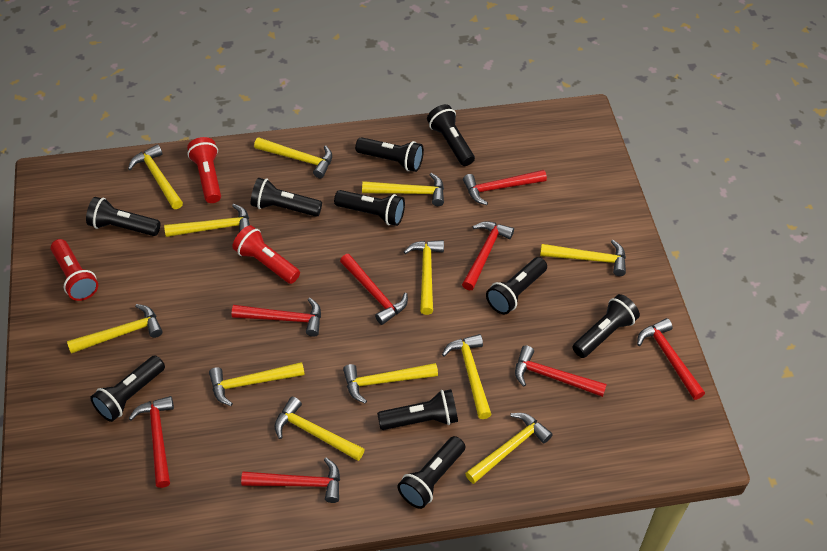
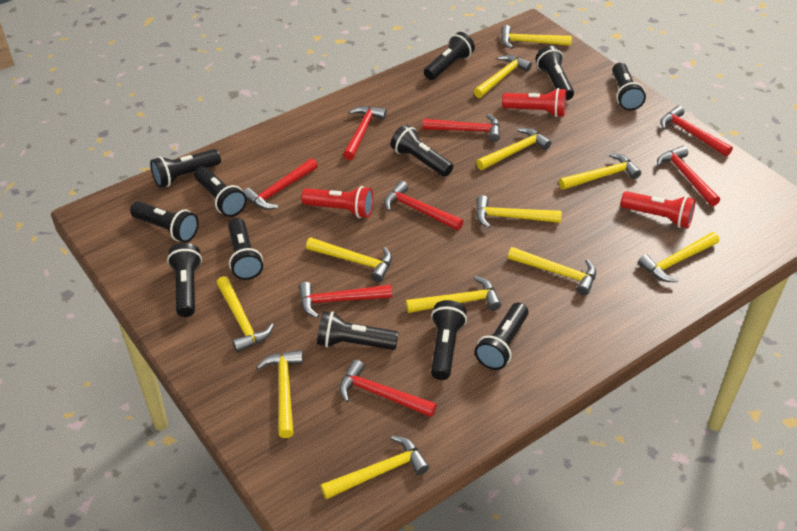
black flashlight: 10 -> 12

